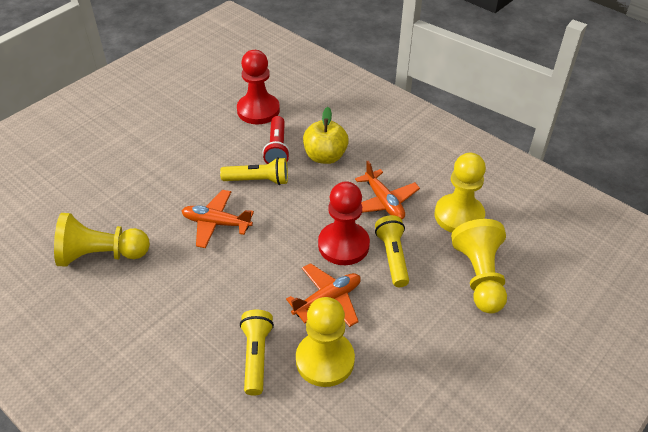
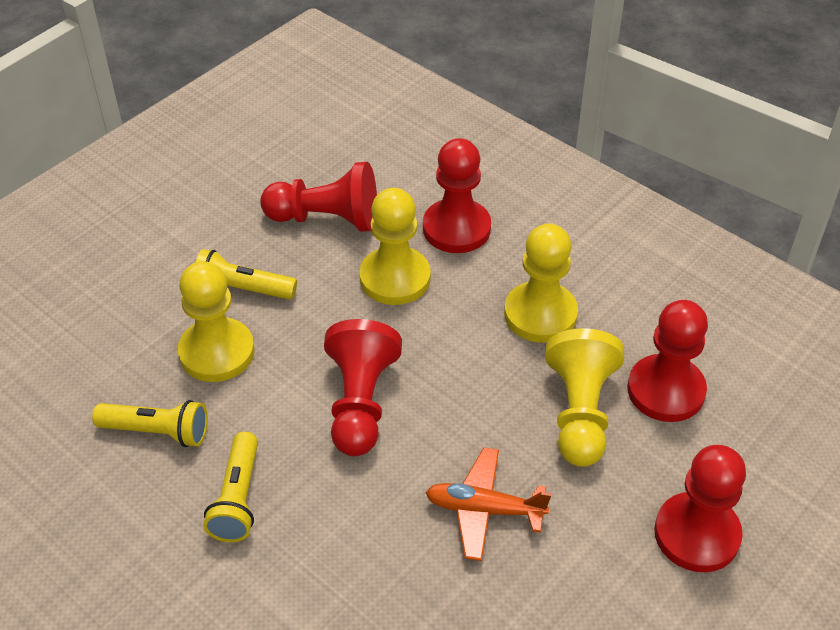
orange plane: 3 -> 1
red flashlight: 1 -> 0
red pawn: 2 -> 5
yellow apple: 1 -> 0

